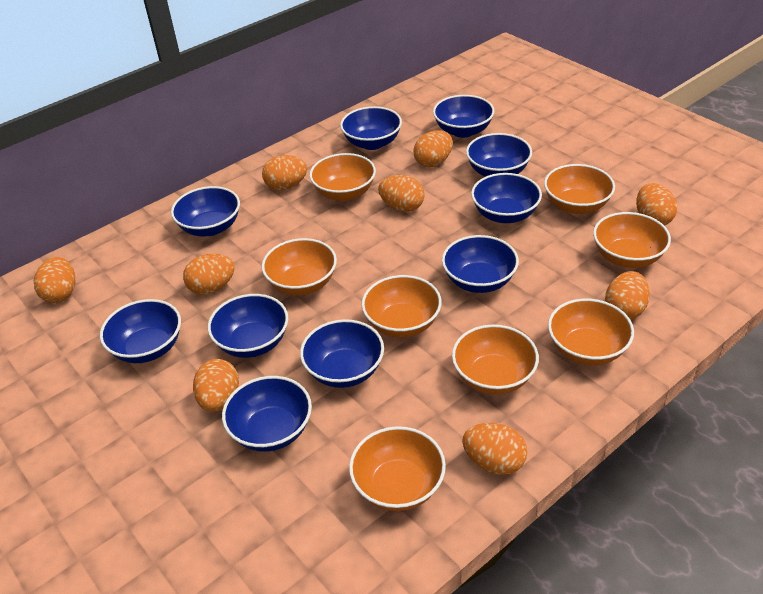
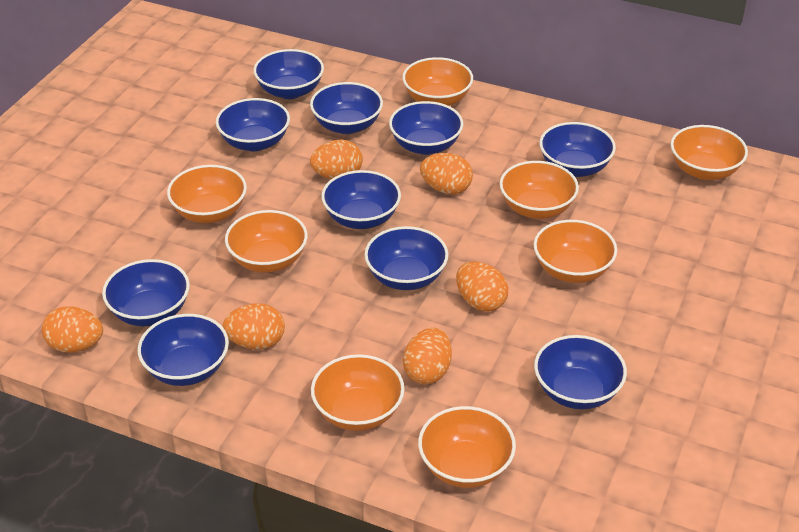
orange egg: 9 -> 6

